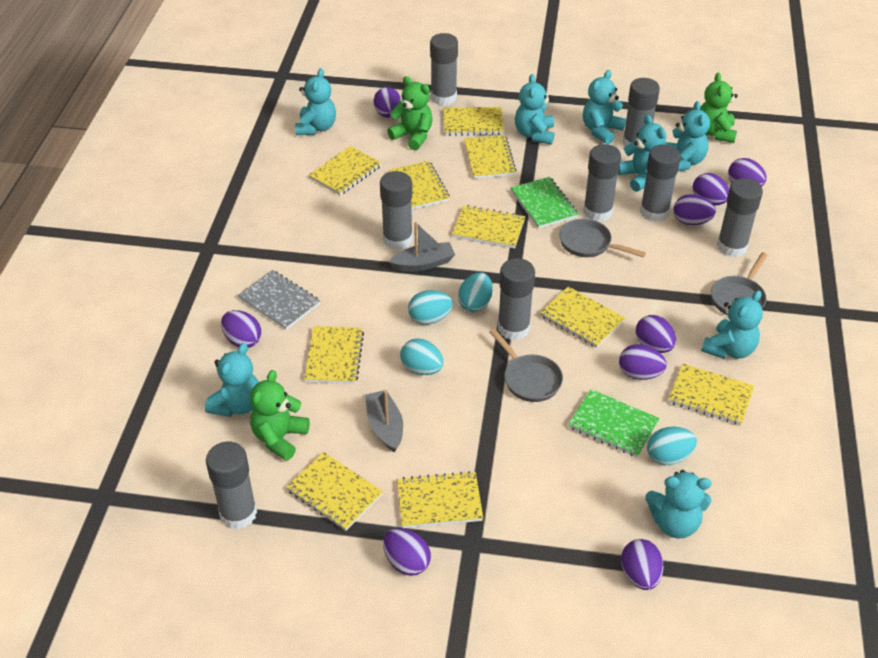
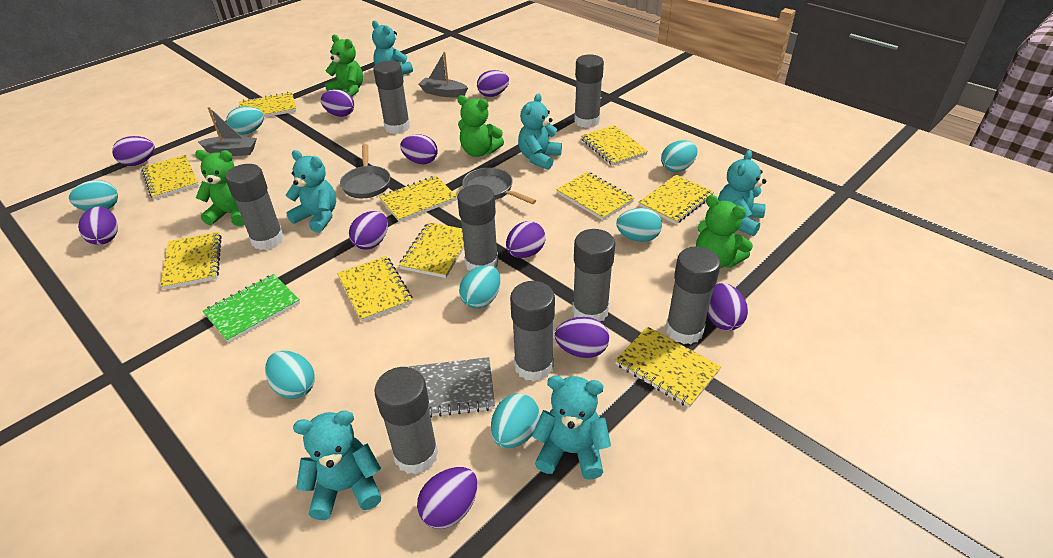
green notebook: 2 -> 1
green teddy bear: 3 -> 4
grey pan: 3 -> 2
purple egg: 9 -> 10
turquoise egg: 4 -> 7
turquoise teddy bear: 8 -> 6

